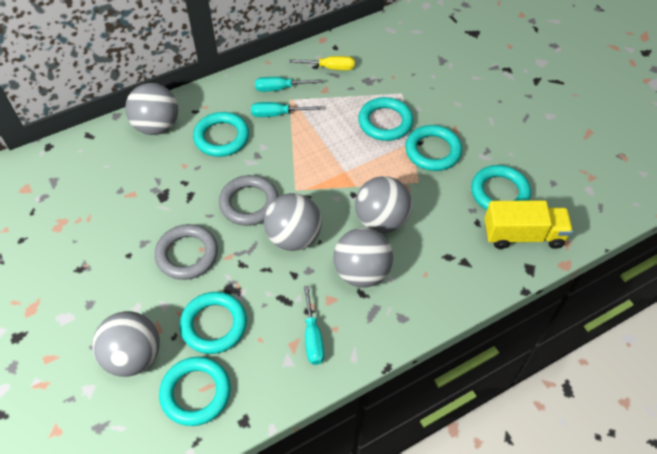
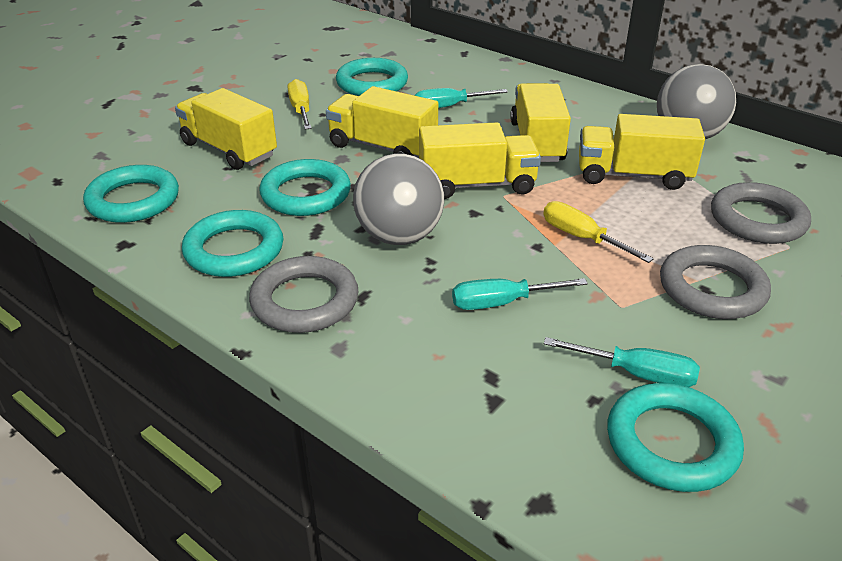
grey ball: 5 -> 2
grey ring: 2 -> 3
turquoise ring: 6 -> 5
yellow screwdriver: 1 -> 2
yellow truck: 1 -> 5

